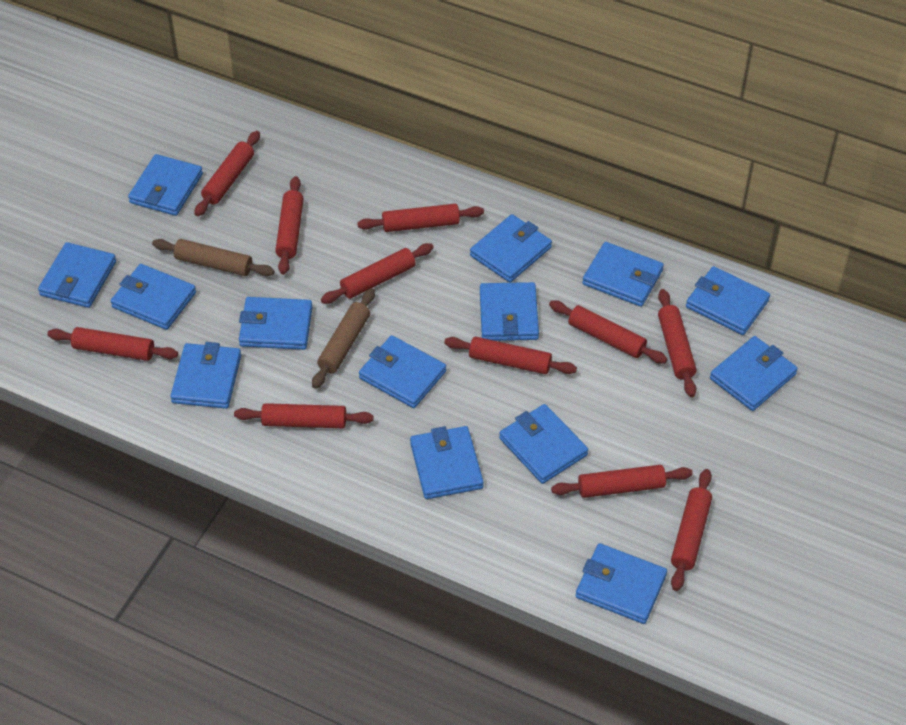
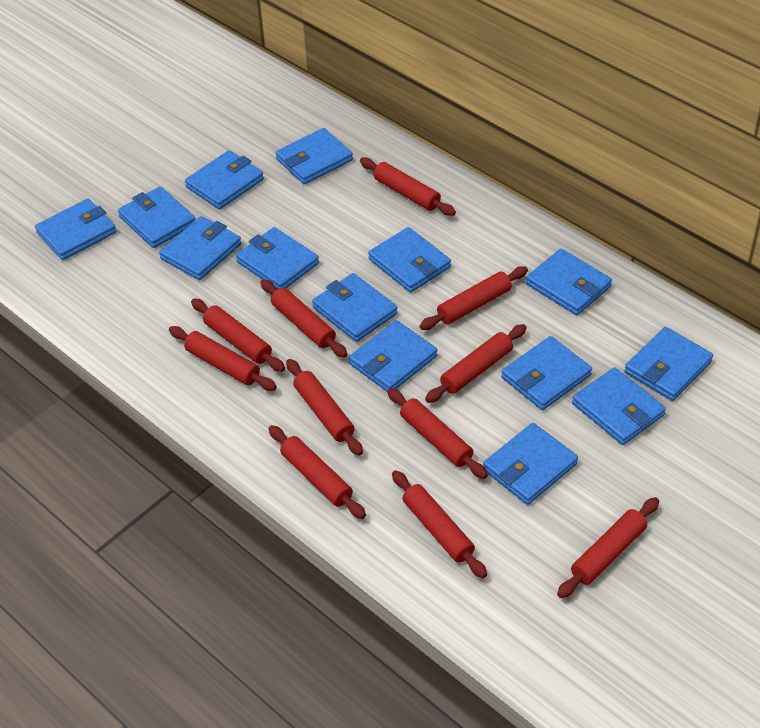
brown rolling pin: 2 -> 0

